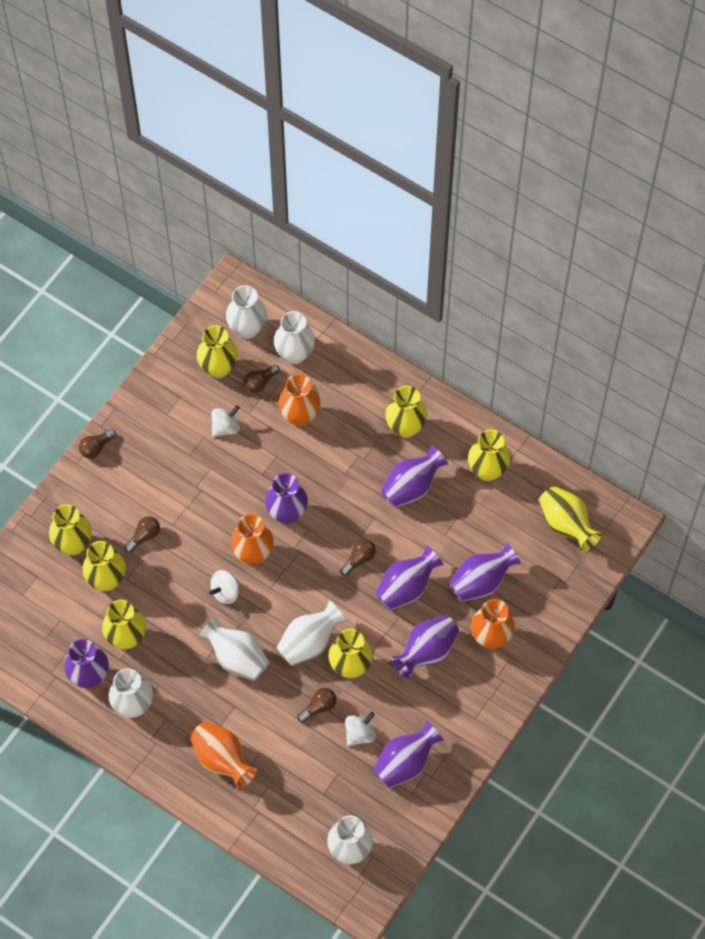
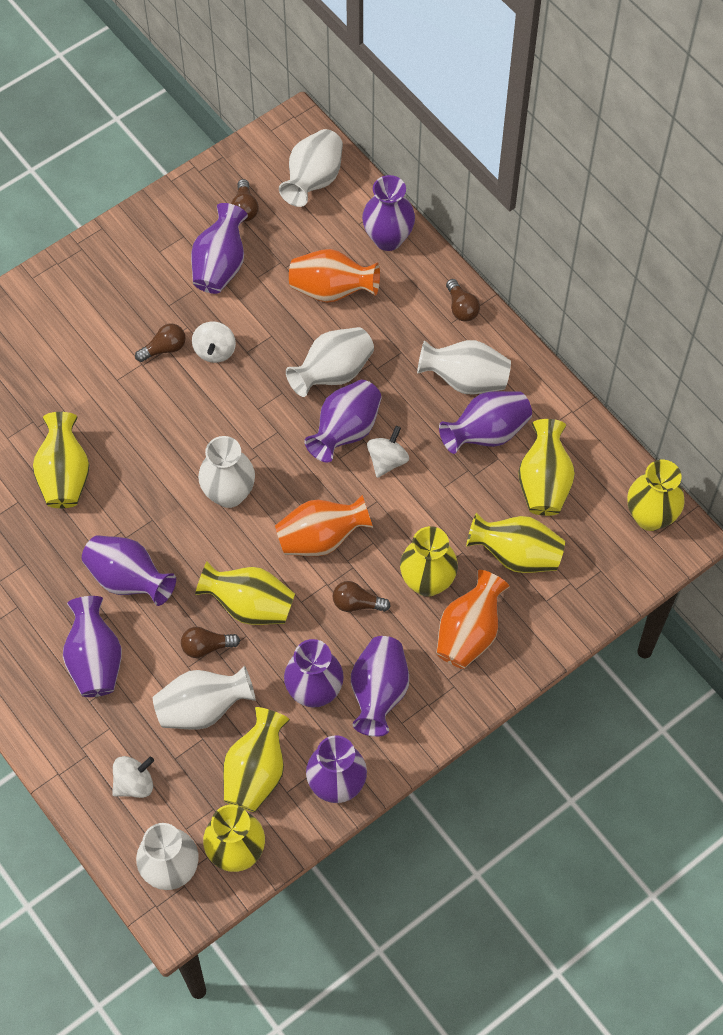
orange vase: 4 -> 3
purple vase: 7 -> 9

